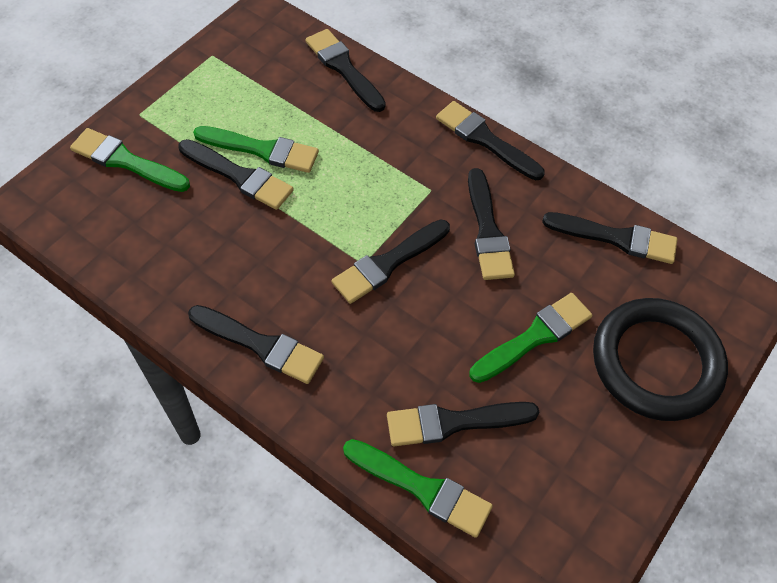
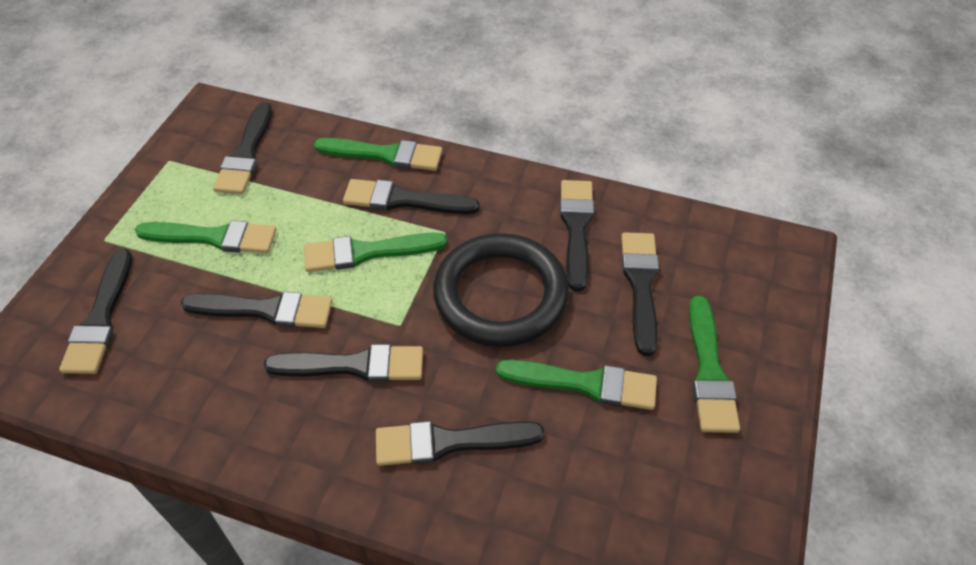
green brush: 4 -> 5

